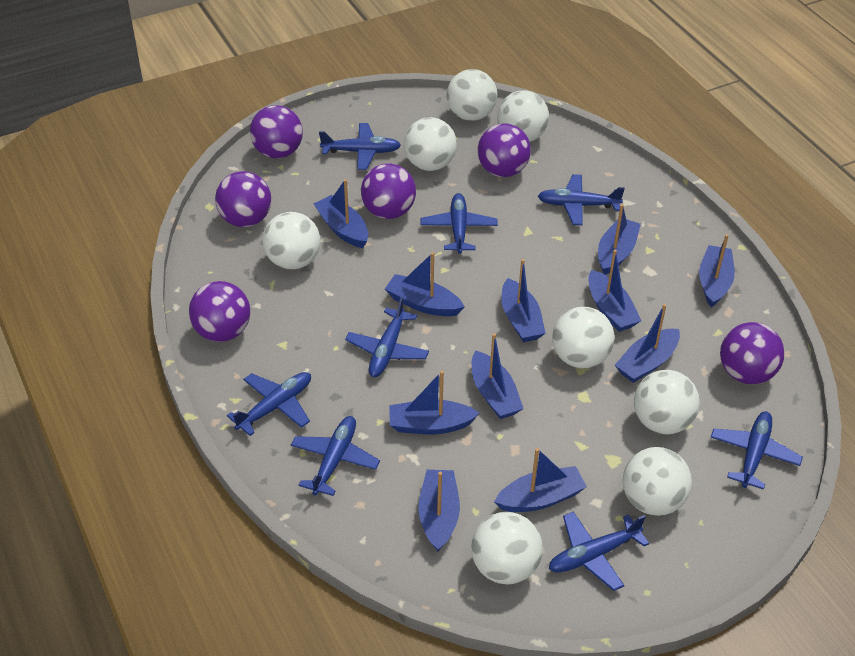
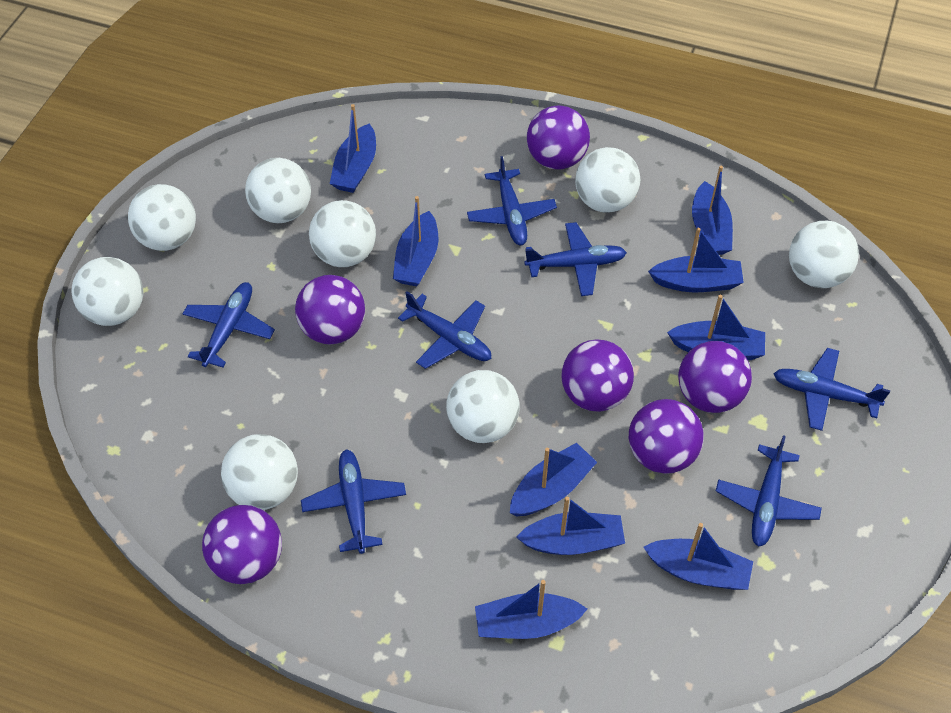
blue boat: 11 -> 9
blue plane: 8 -> 7

